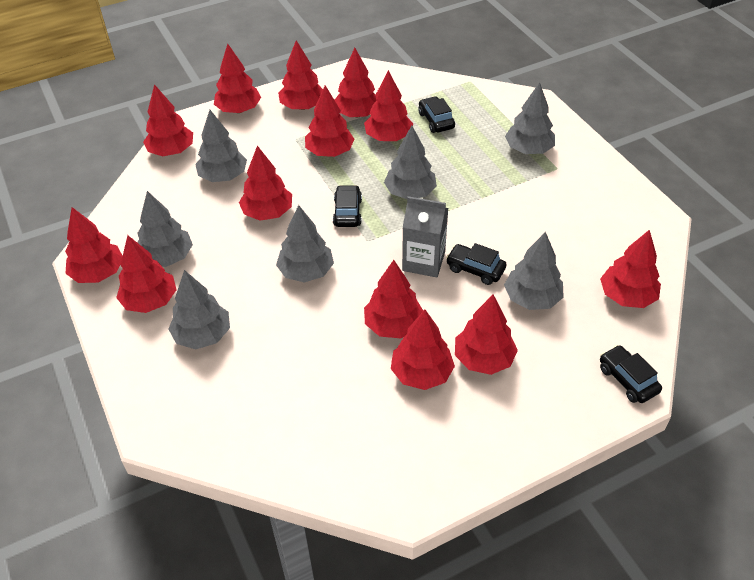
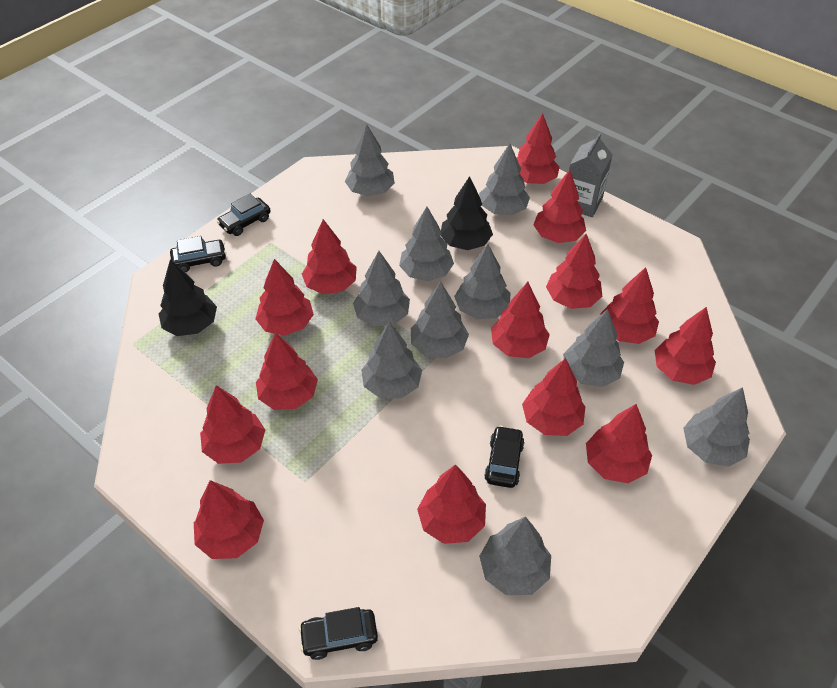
black tree: 0 -> 2
grey tree: 7 -> 10
red tree: 13 -> 14

